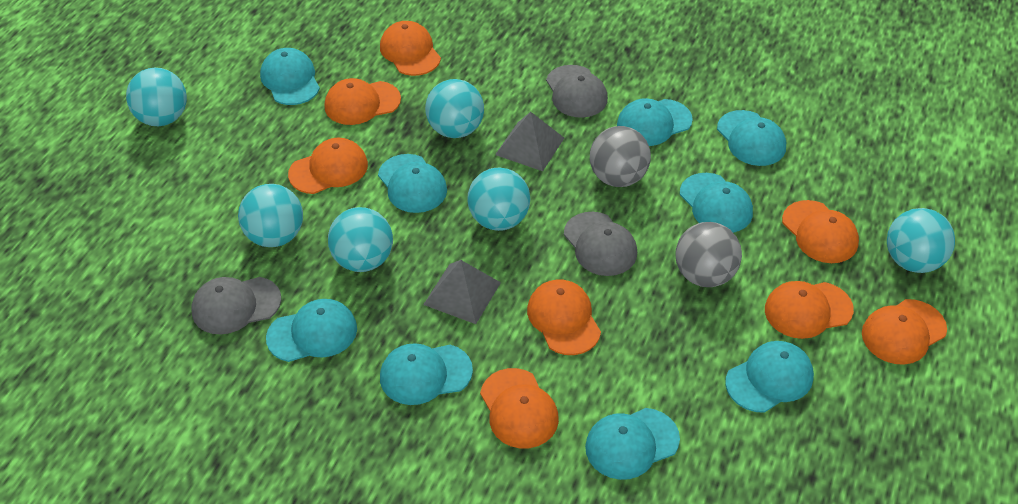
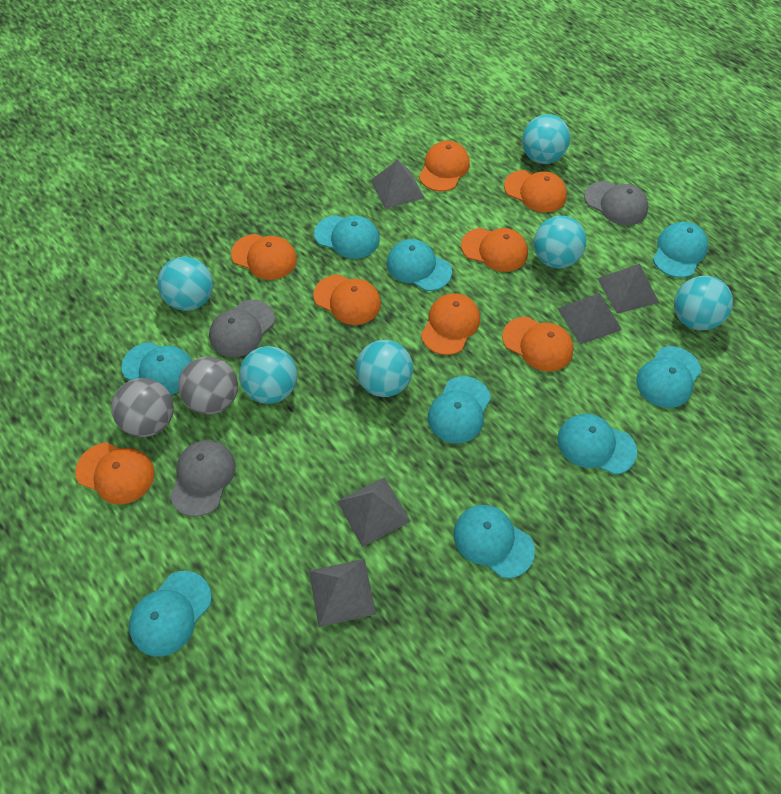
grey pyramid: 2 -> 5

